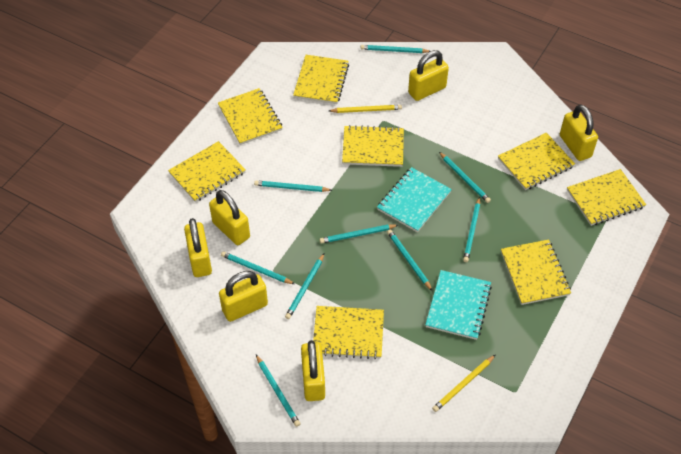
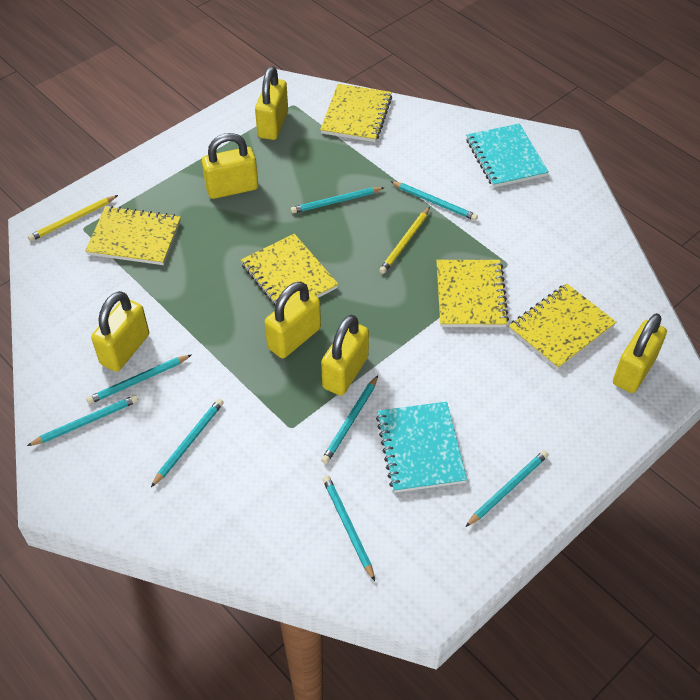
turquoise pencil: 9 -> 8
yellow notebook: 8 -> 5

